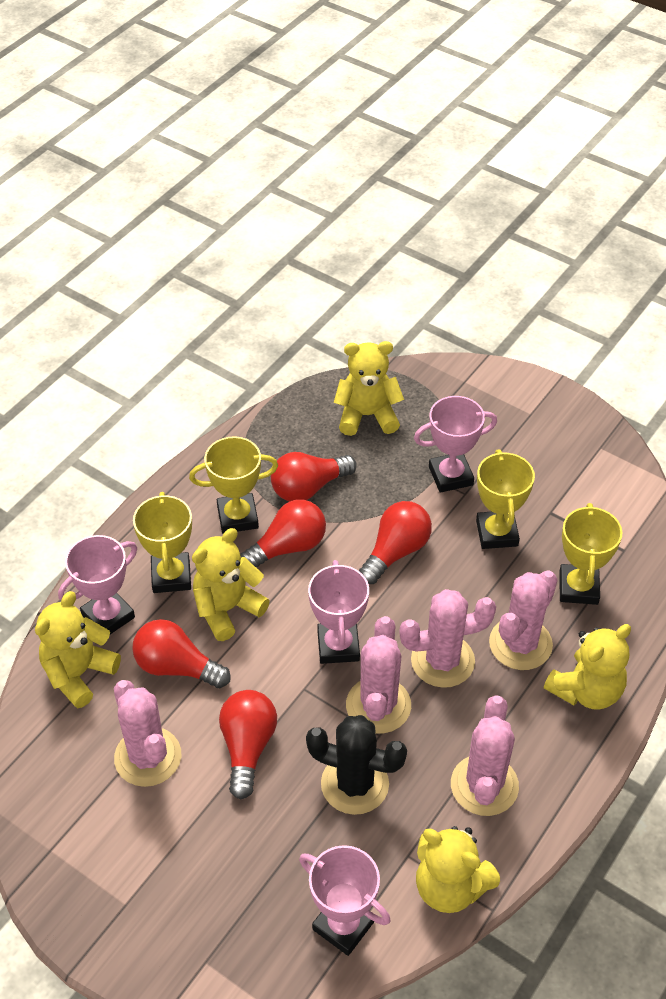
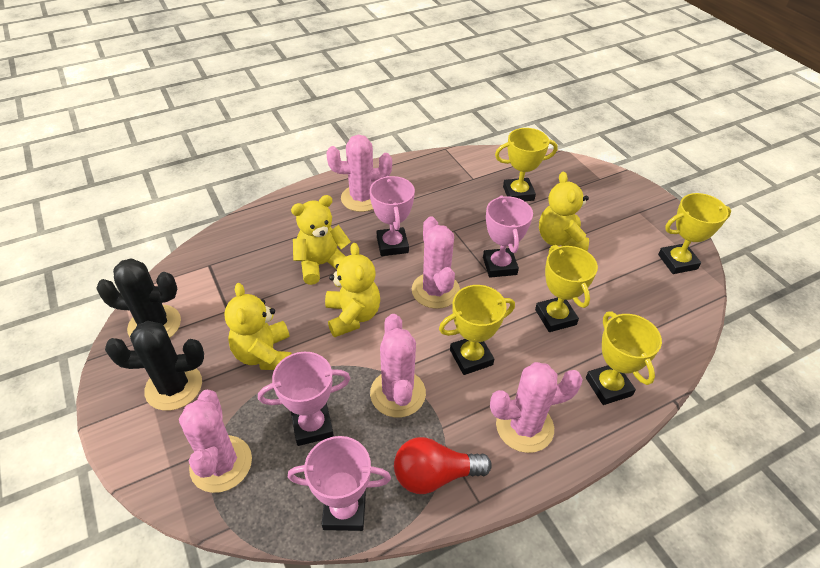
black cactus: 1 -> 2
red light bulb: 5 -> 1
yellow teddy bear: 5 -> 4
yellow trophy: 4 -> 5

